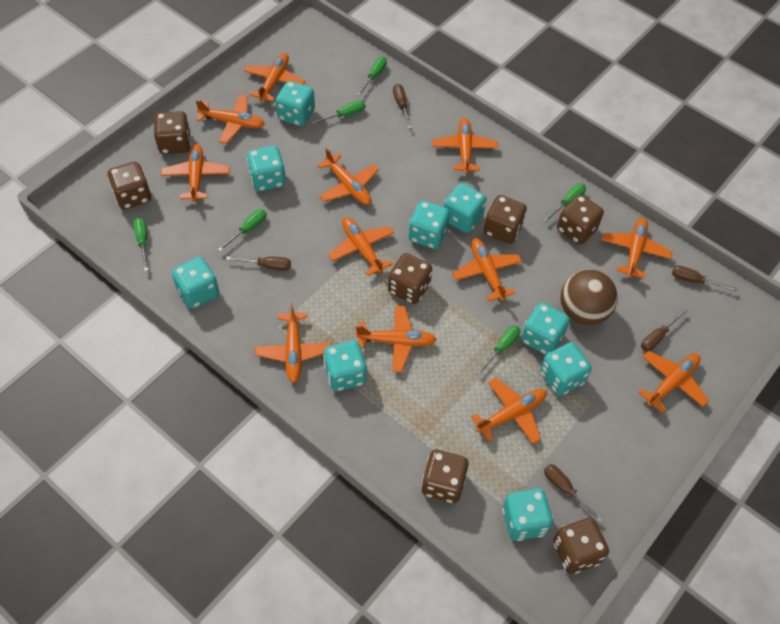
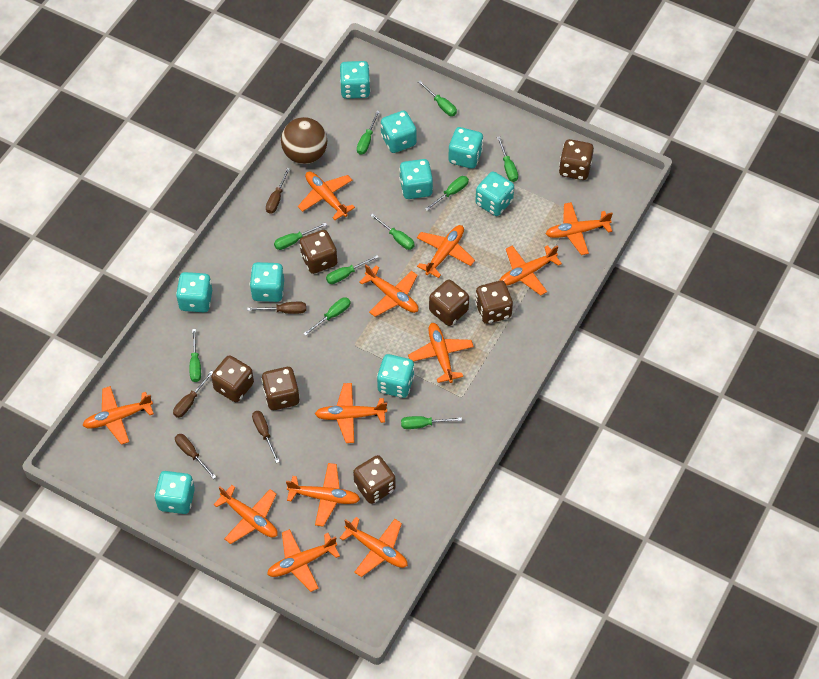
green screwdriver: 6 -> 10

